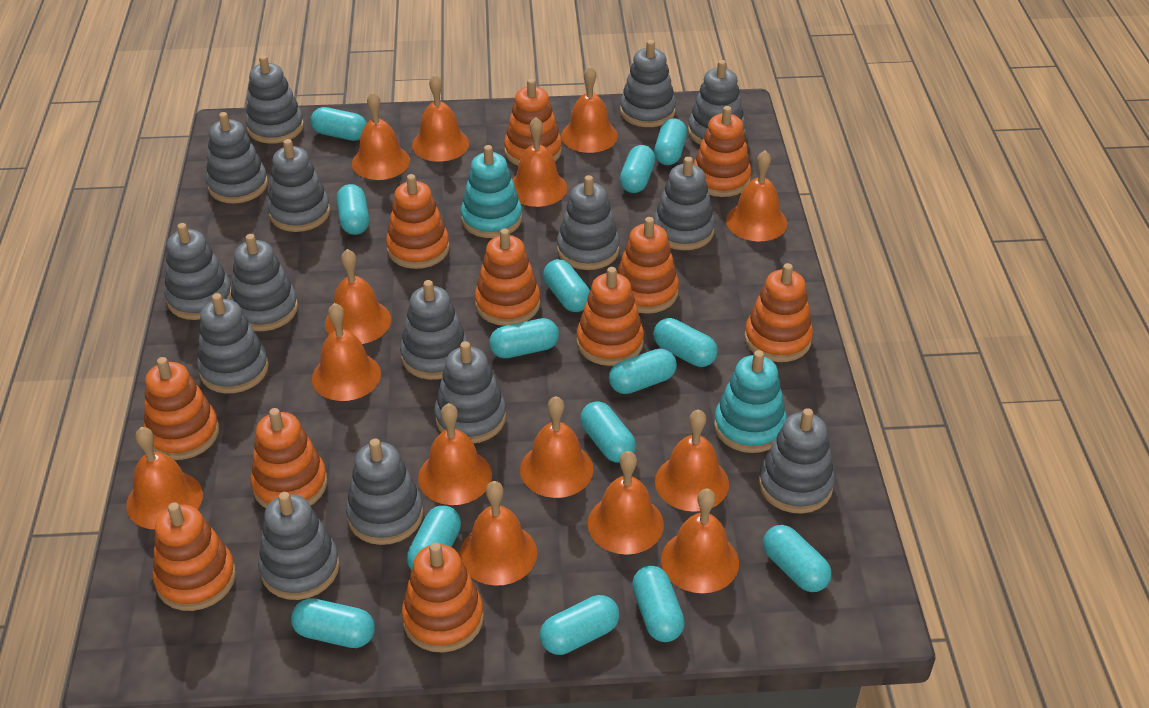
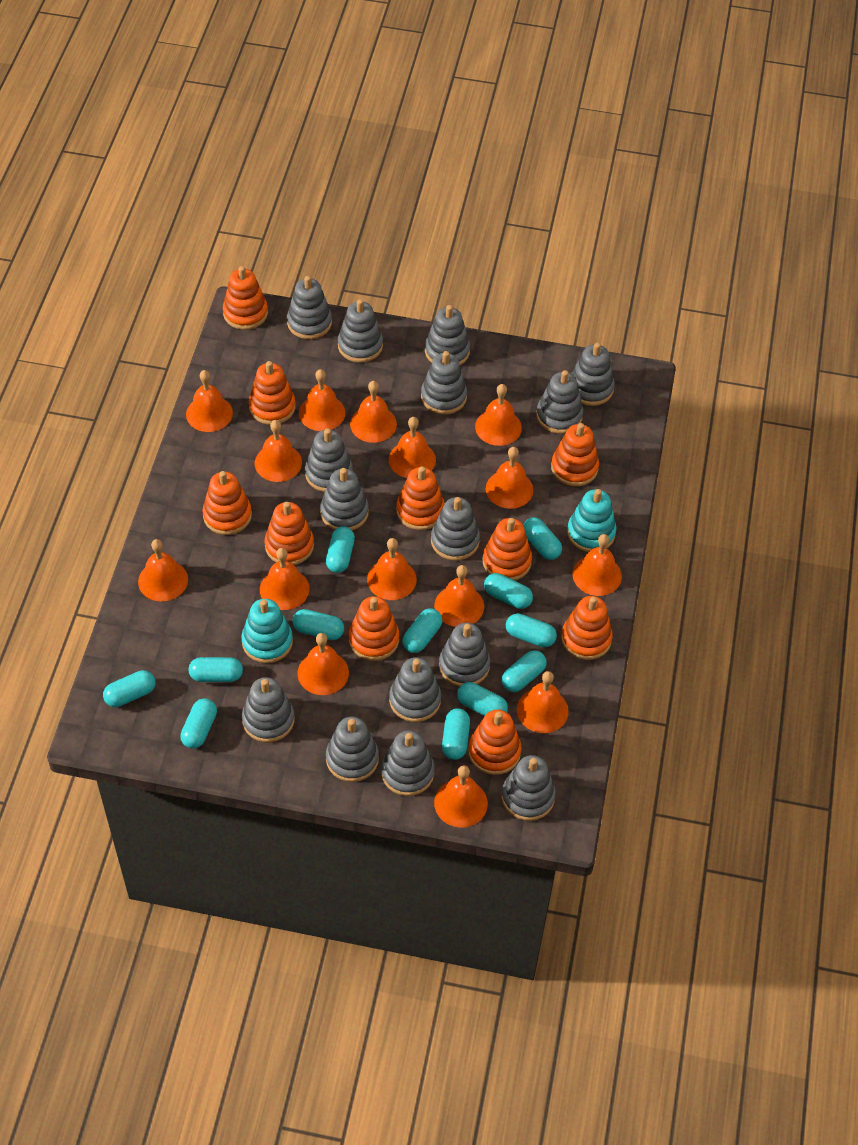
orange bell: 14 -> 15
orange stacking toy: 11 -> 10
turquoise capsule: 14 -> 12

